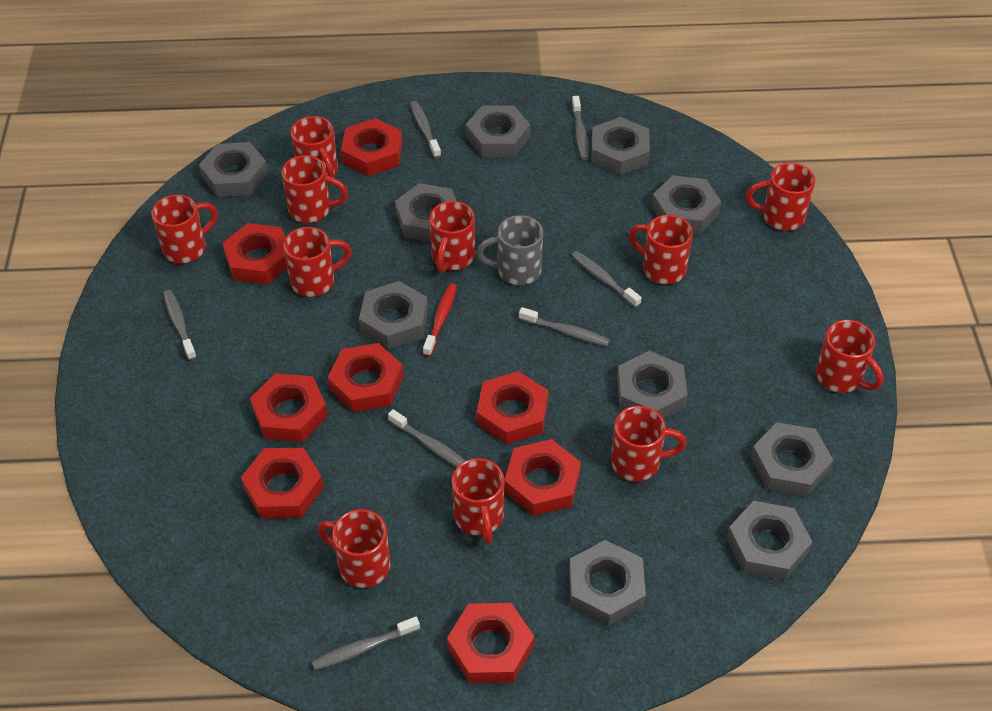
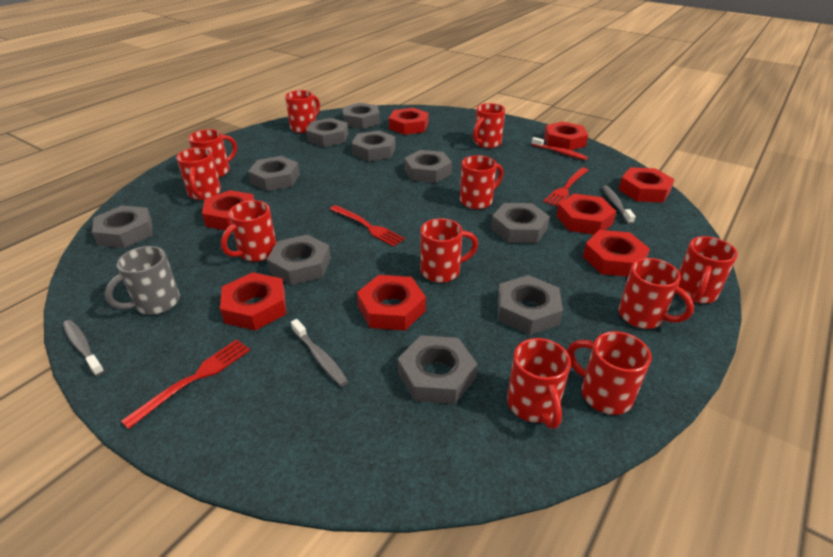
grey toothbrush: 7 -> 3
red fork: 0 -> 3

